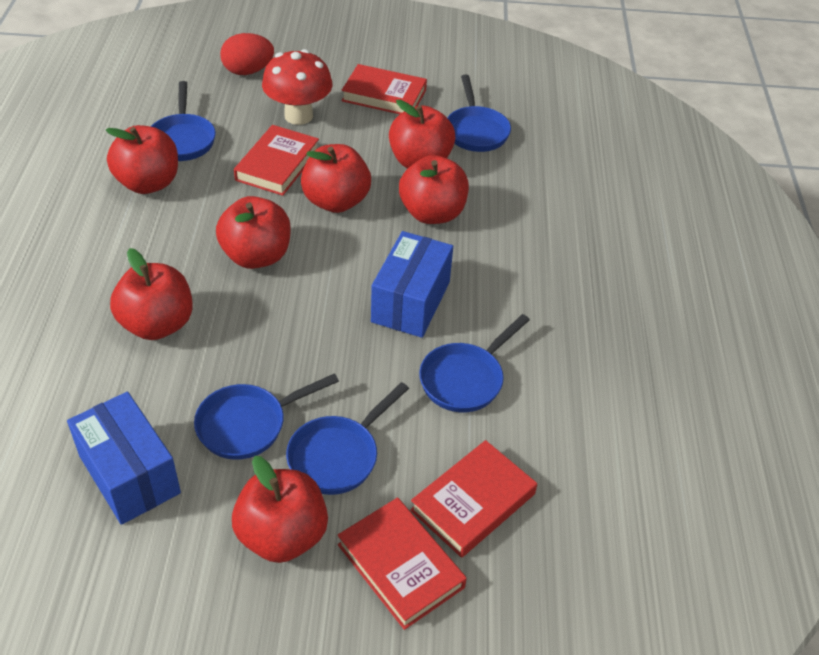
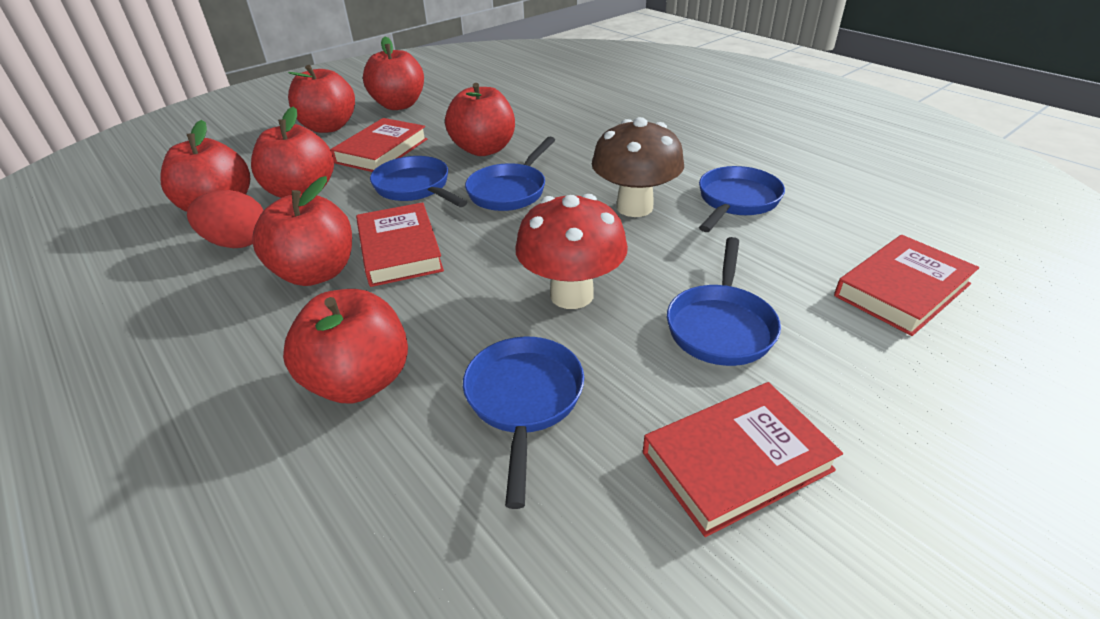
blue box: 2 -> 0
brown mushroom: 0 -> 1

